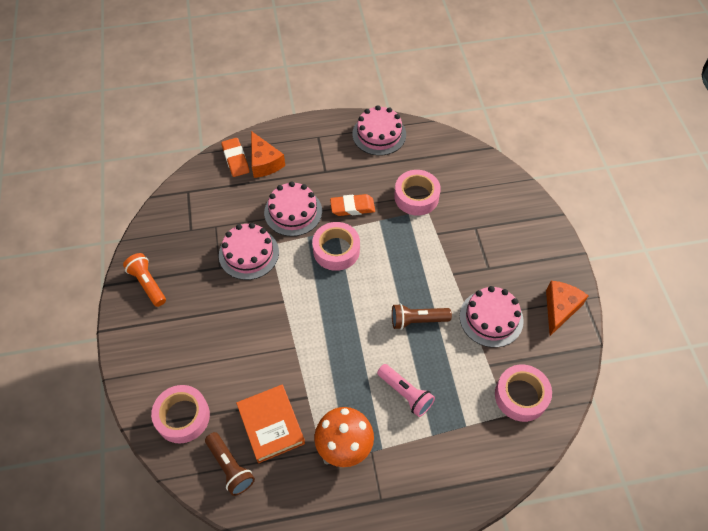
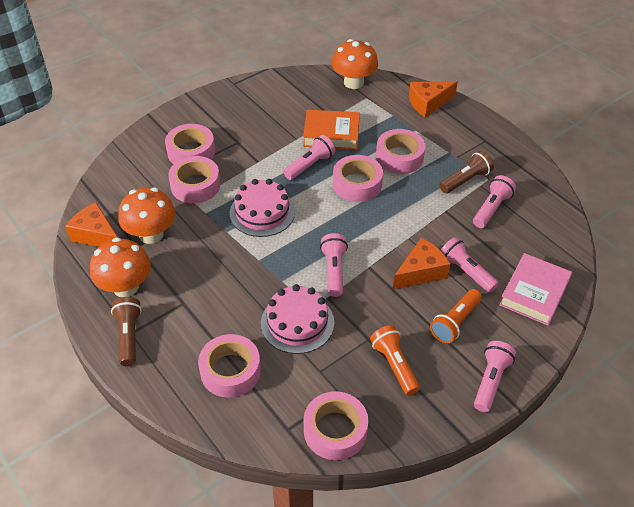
orange cheese: 2 -> 3
orange eraser: 2 -> 0
orange flashlight: 1 -> 2
orange mushroom: 1 -> 3
pink book: 0 -> 1
pink cake: 4 -> 2
pink flashlight: 1 -> 5
pink tape: 4 -> 6

